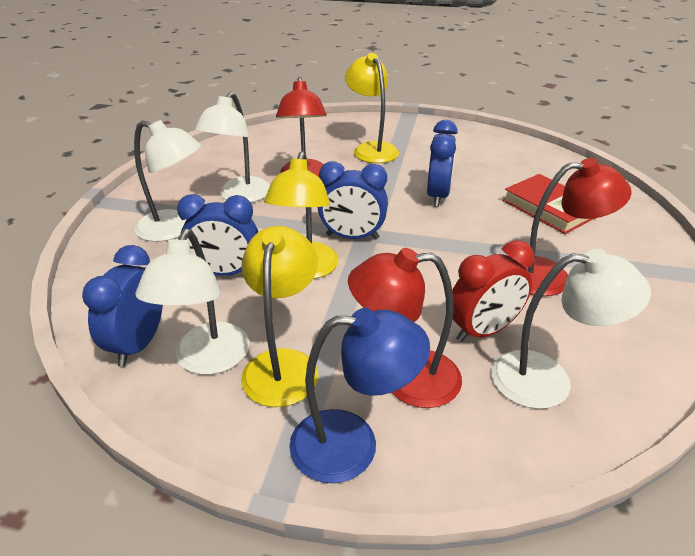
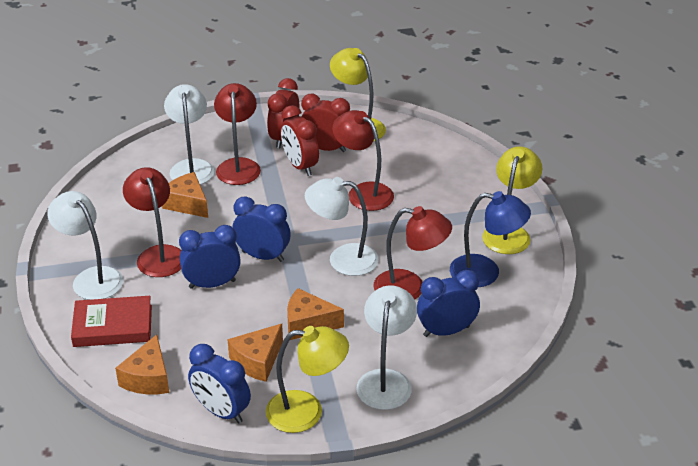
orange cheese: 0 -> 4
red clock: 1 -> 3
red lamp: 3 -> 4

